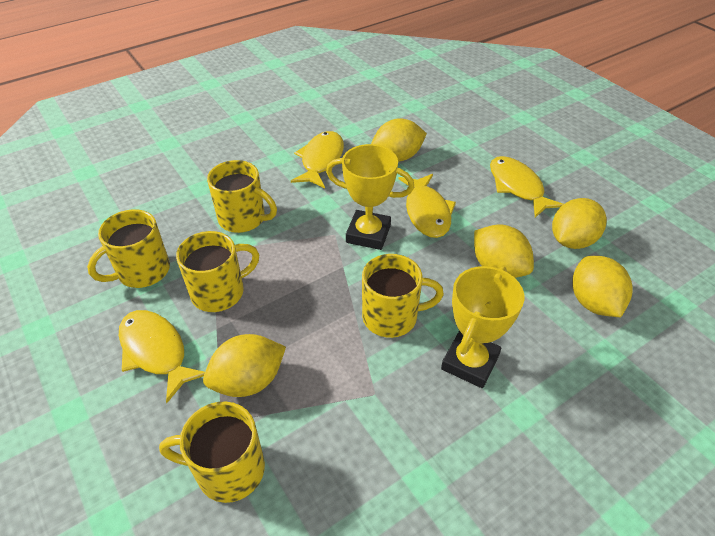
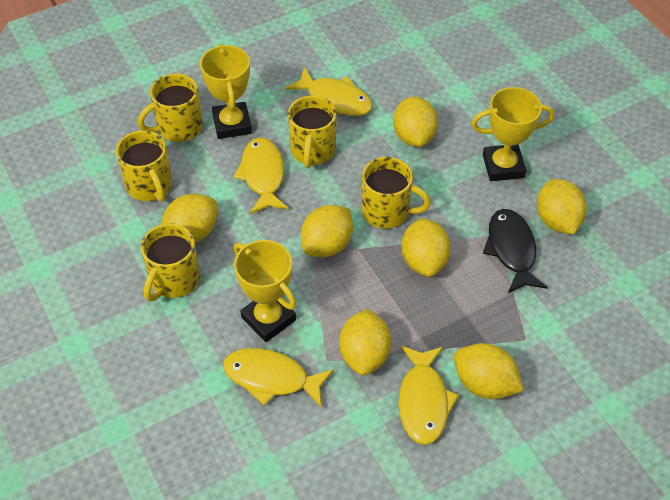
black fish: 0 -> 1
yellow lemon: 5 -> 7
yellow trophy: 2 -> 3

